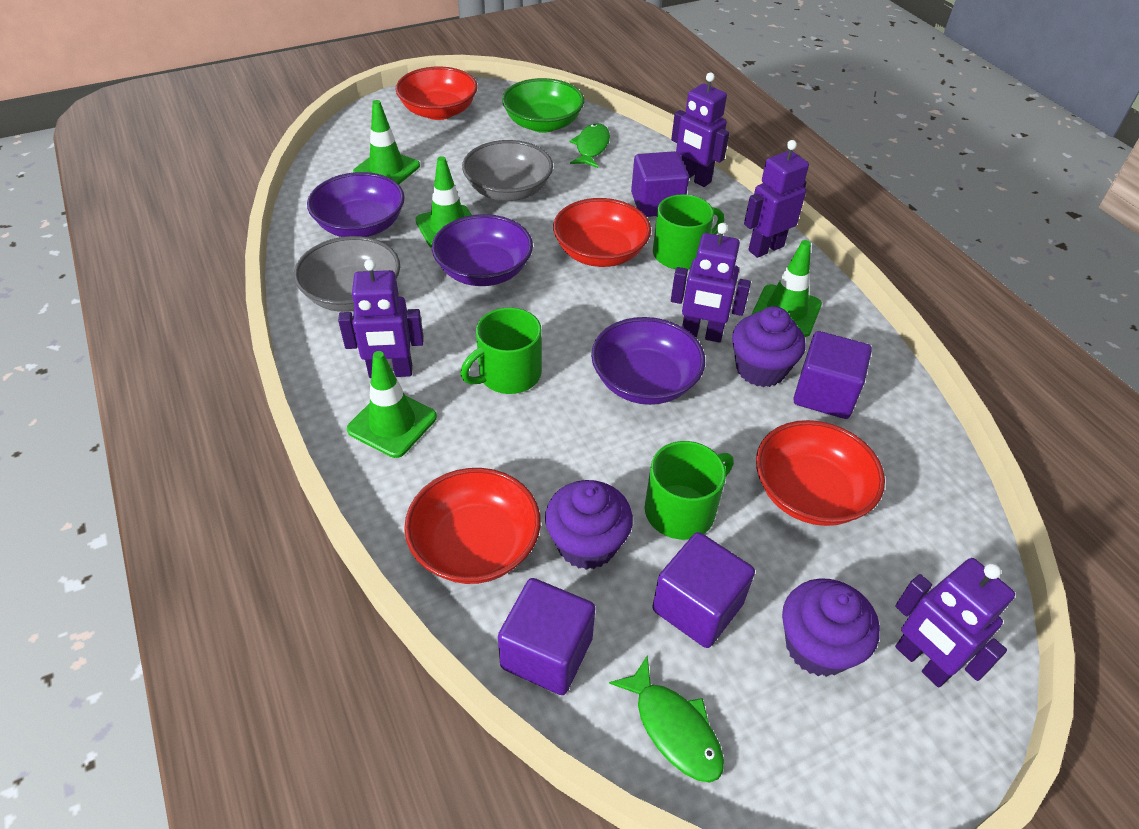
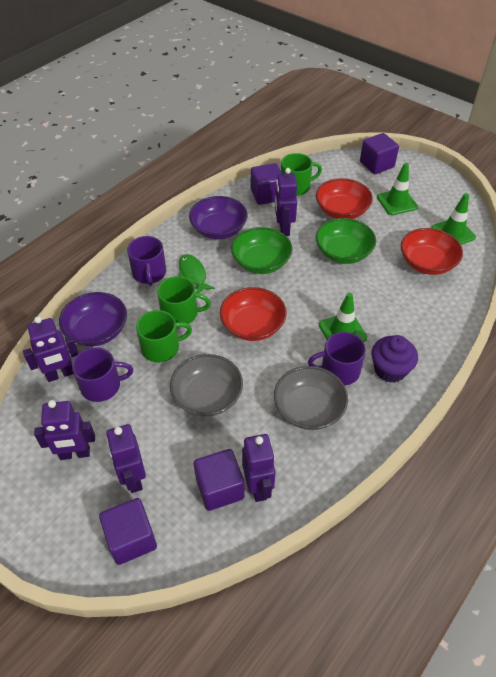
green bowl: 1 -> 2
green fish: 2 -> 1
green traffic cone: 4 -> 3
purple bowl: 3 -> 2
purple cupcake: 3 -> 1
purple mug: 0 -> 3
red bowl: 4 -> 3

